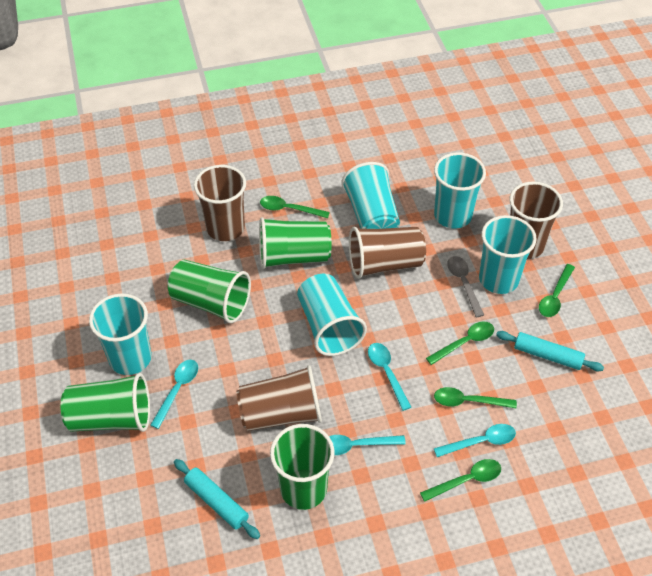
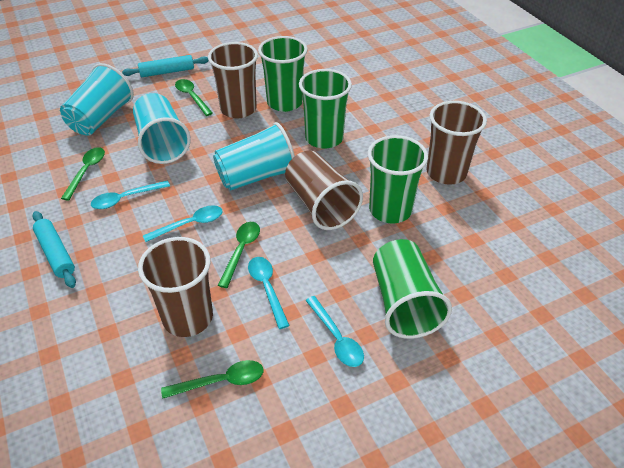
green spoon: 5 -> 4
grey spoon: 1 -> 0
turquoise cup: 5 -> 3

